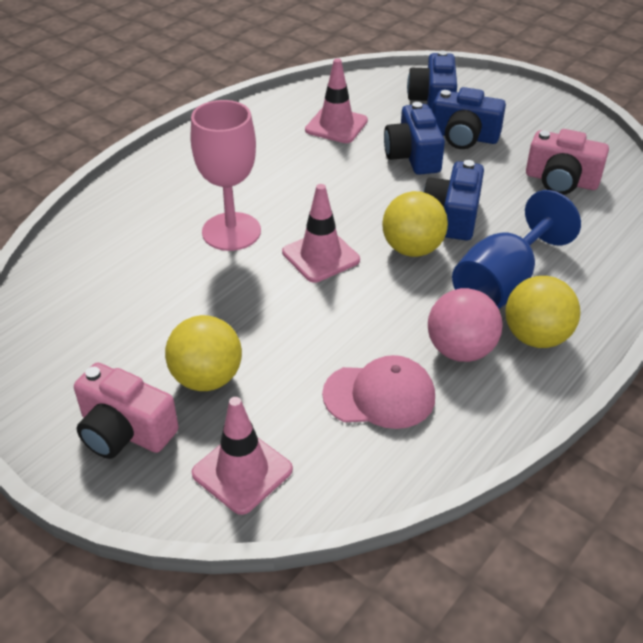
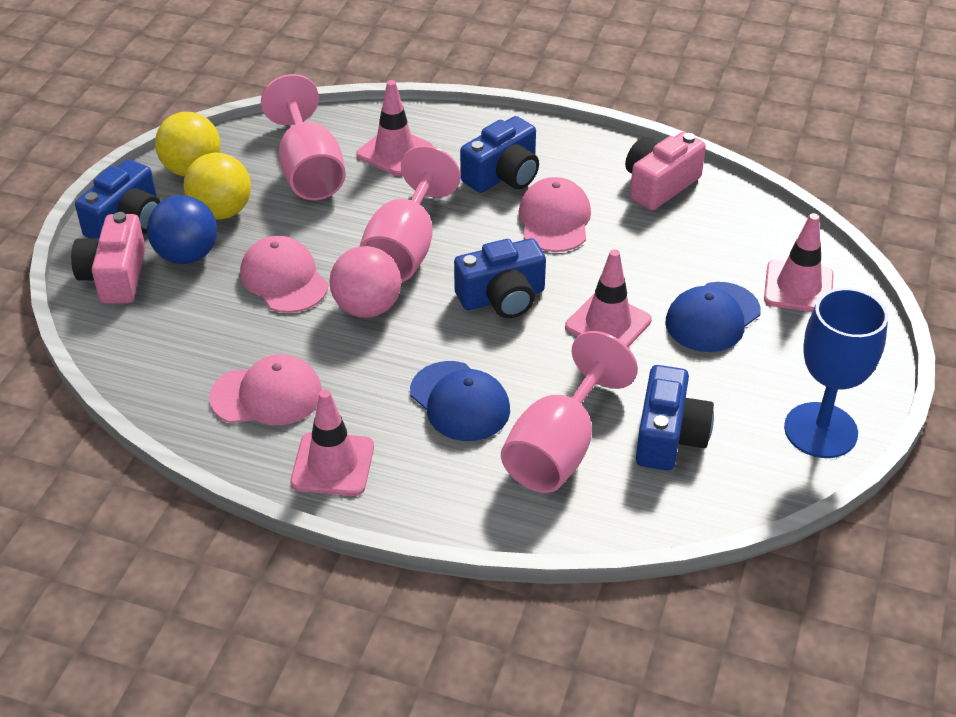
blue ball: 0 -> 1
blue cap: 0 -> 2
pink cap: 1 -> 3
pink goblet: 1 -> 3
pink traffic cone: 3 -> 4
yellow ball: 3 -> 2

